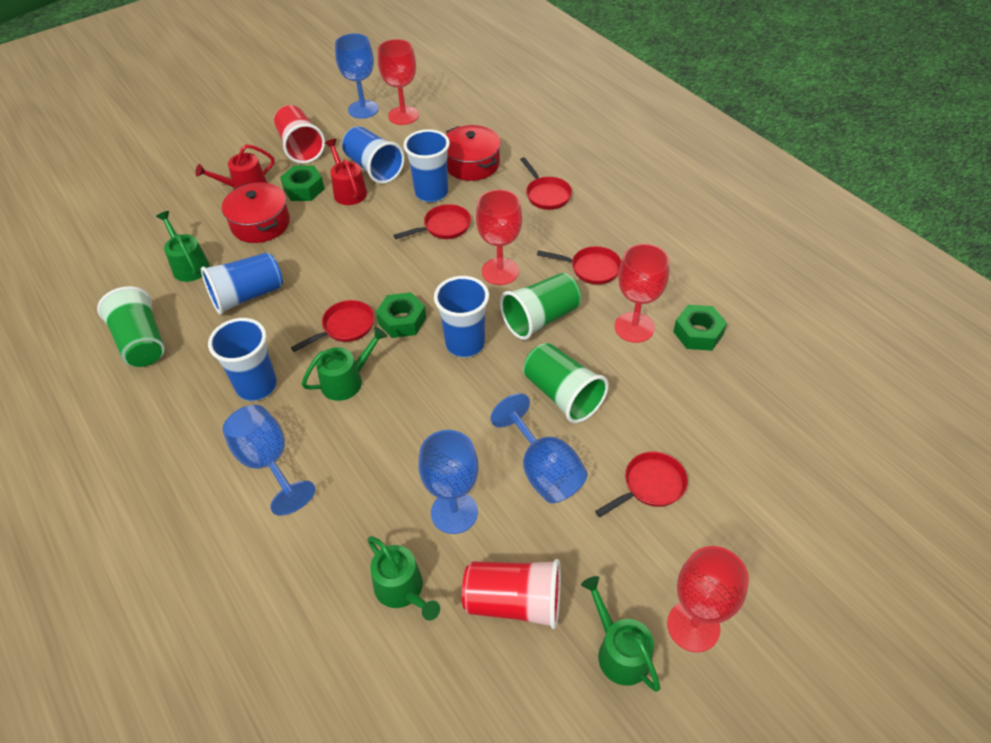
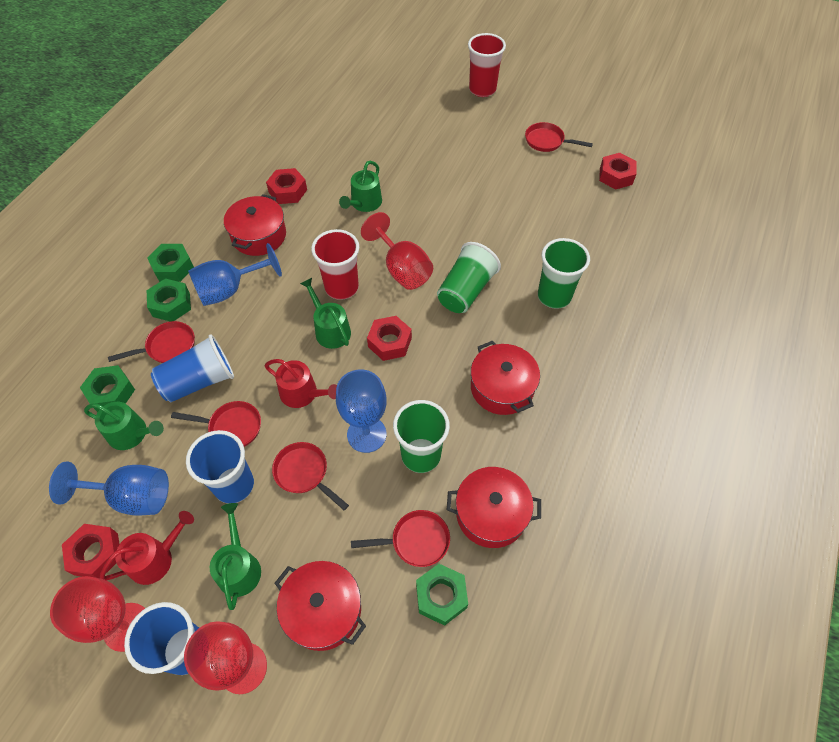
blue cup: 5 -> 3
blue goblet: 4 -> 3
green nut: 3 -> 4
red goblet: 4 -> 3
red nut: 0 -> 4
red pot: 2 -> 4

